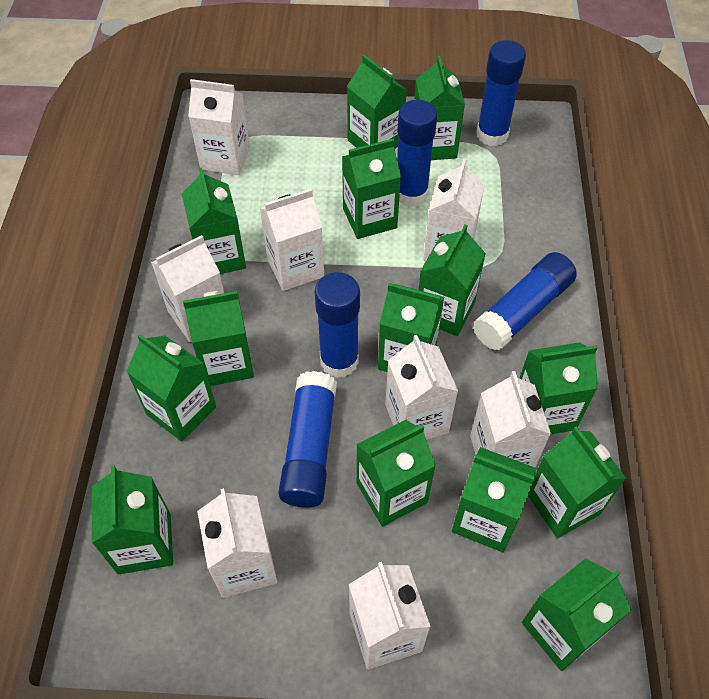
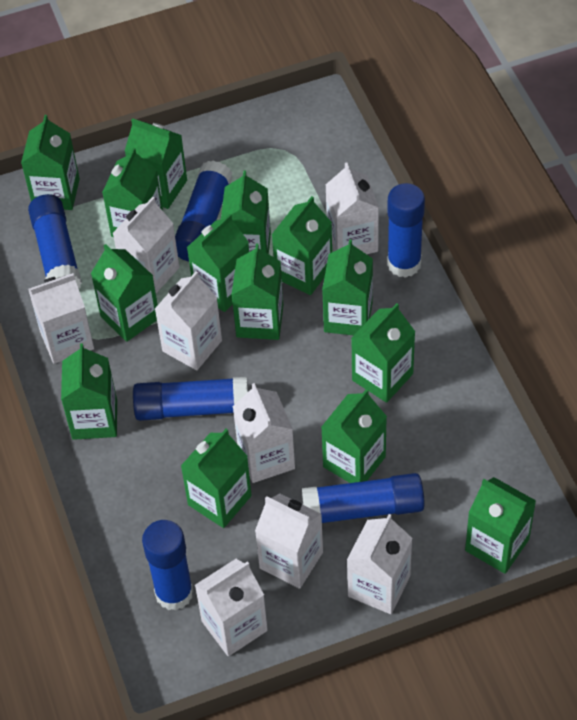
blue glue stick: 5 -> 6

